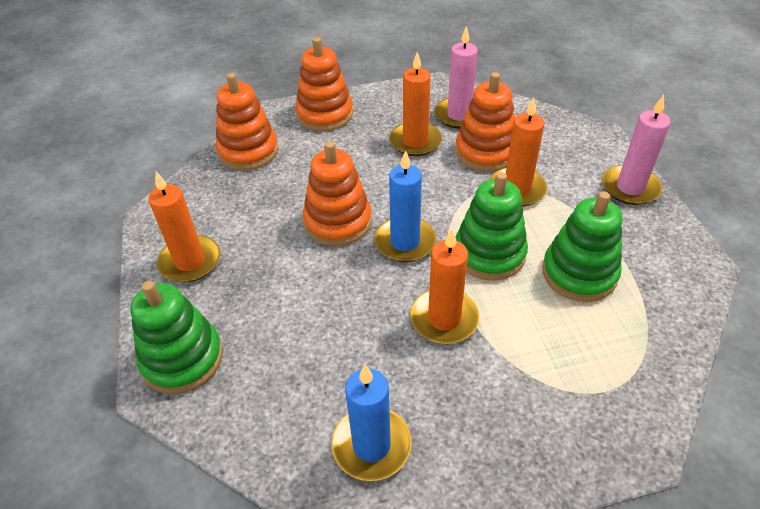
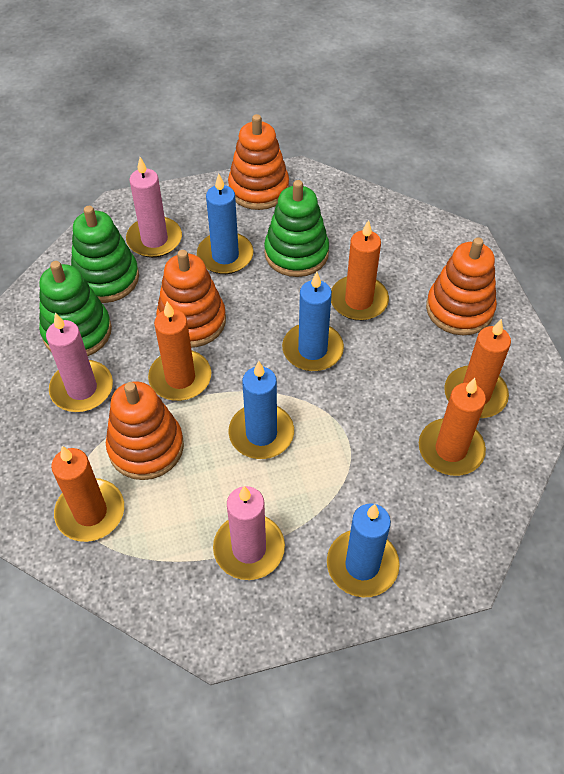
blue candle: 2 -> 4
orange candle: 4 -> 5
pink candle: 2 -> 3

